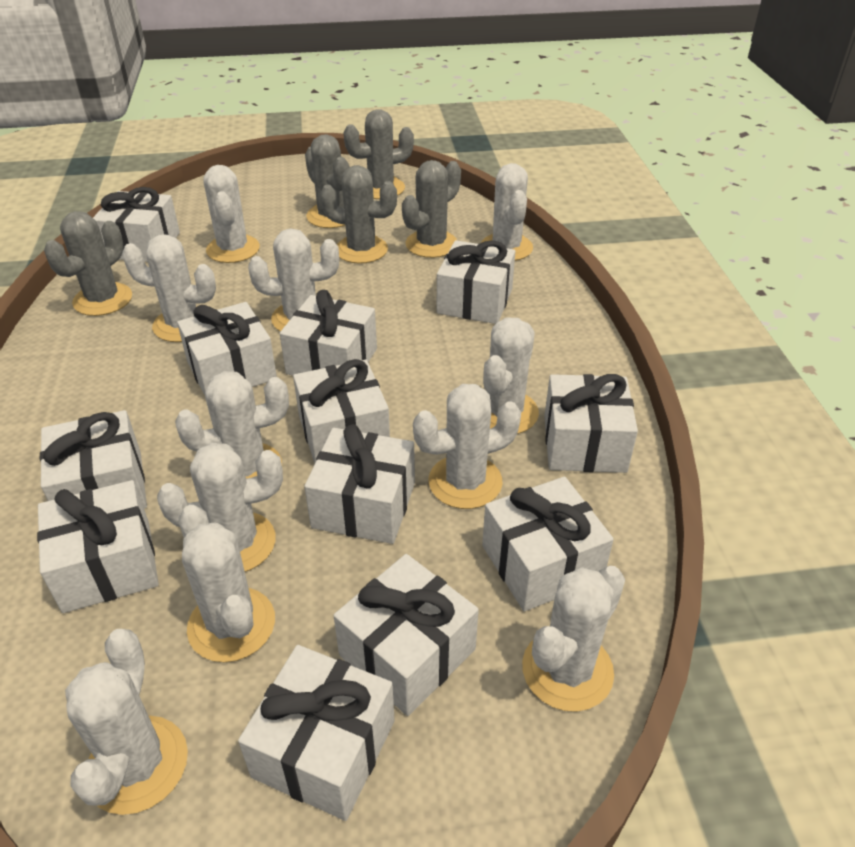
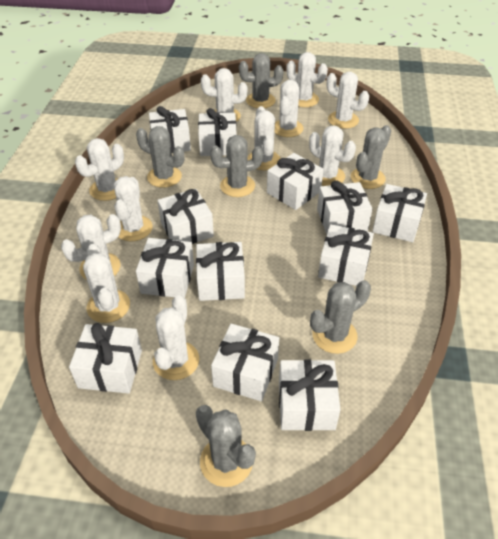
grey cactus: 5 -> 6

